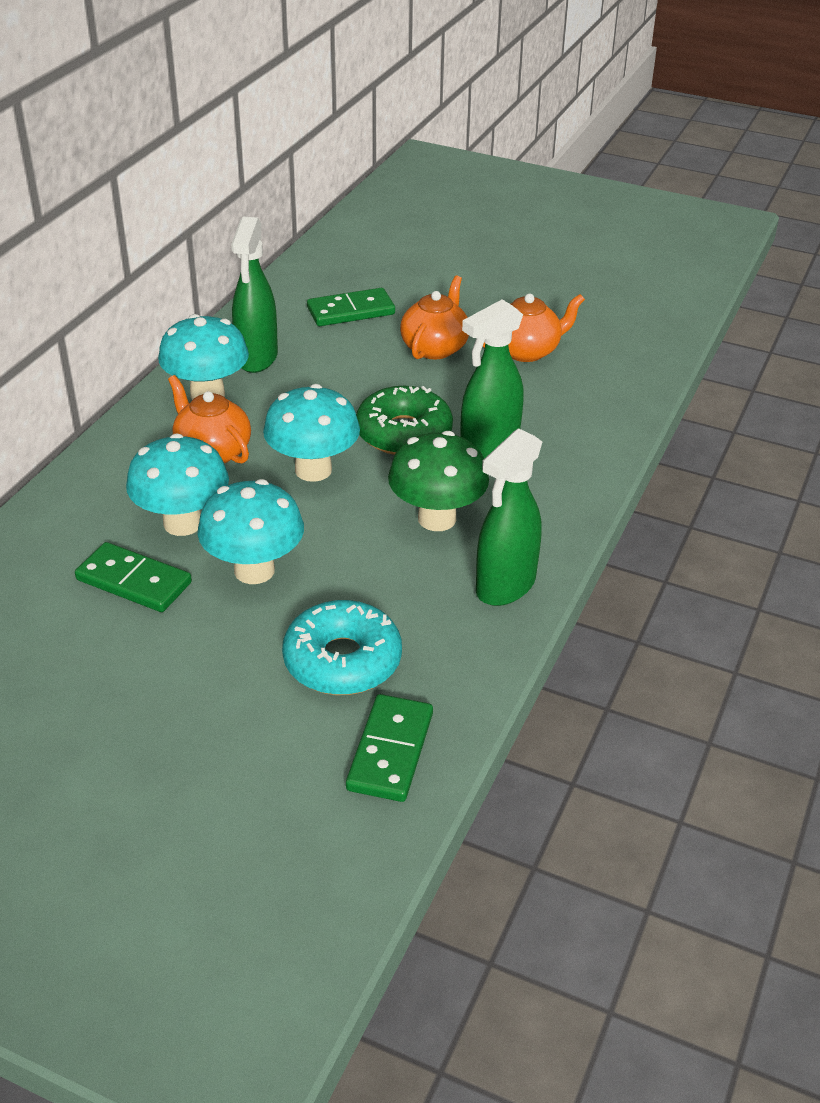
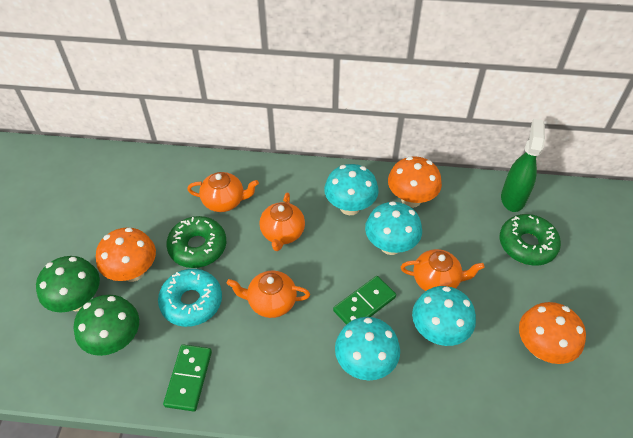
green domino: 3 -> 2
green donut: 1 -> 2
green mushroom: 1 -> 2
green spray bottle: 3 -> 1
orange mushroom: 0 -> 3
orange teapot: 3 -> 4

